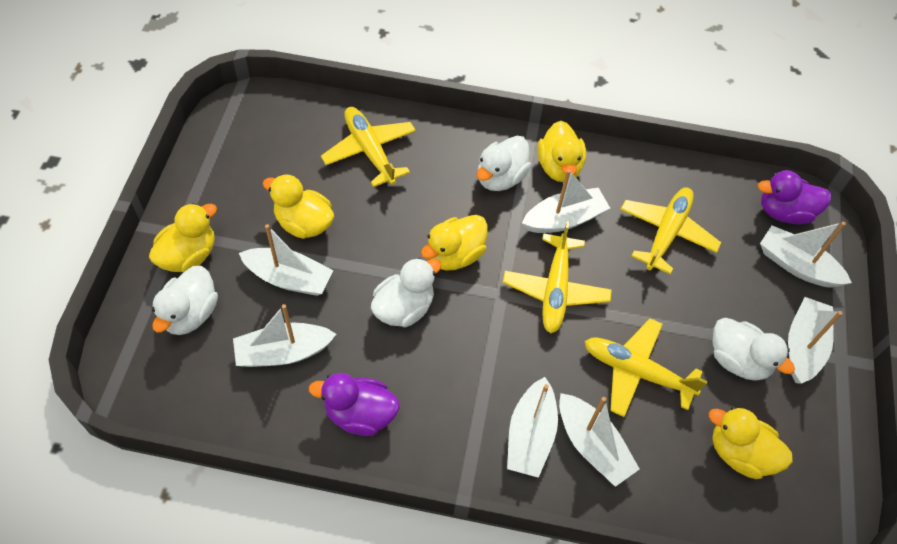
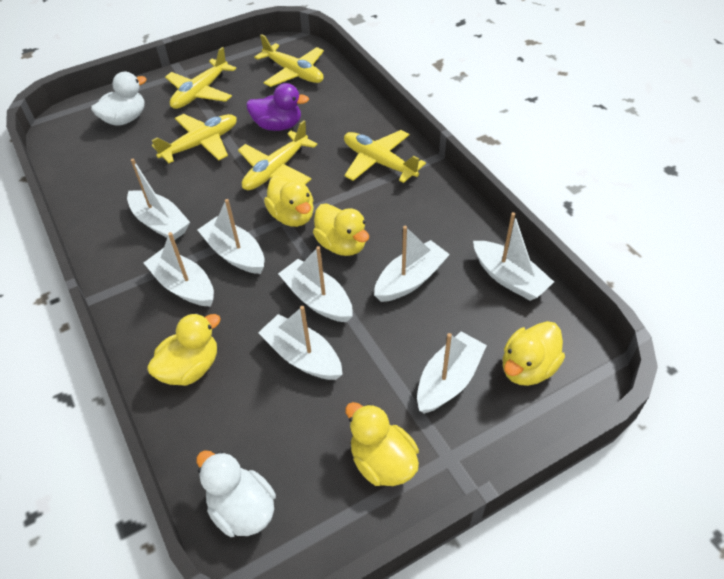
purple duck: 2 -> 1
white boat: 7 -> 8
white duck: 4 -> 2
yellow plane: 4 -> 5

